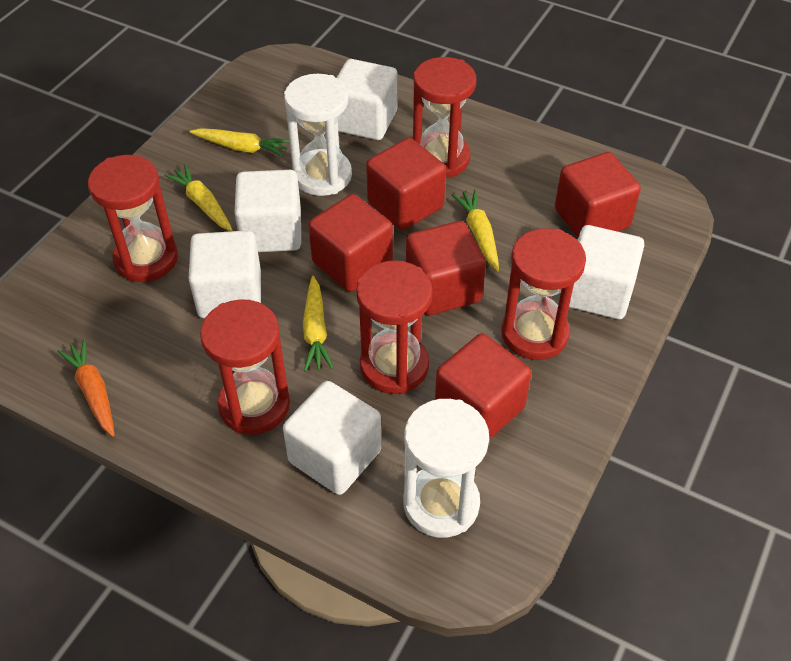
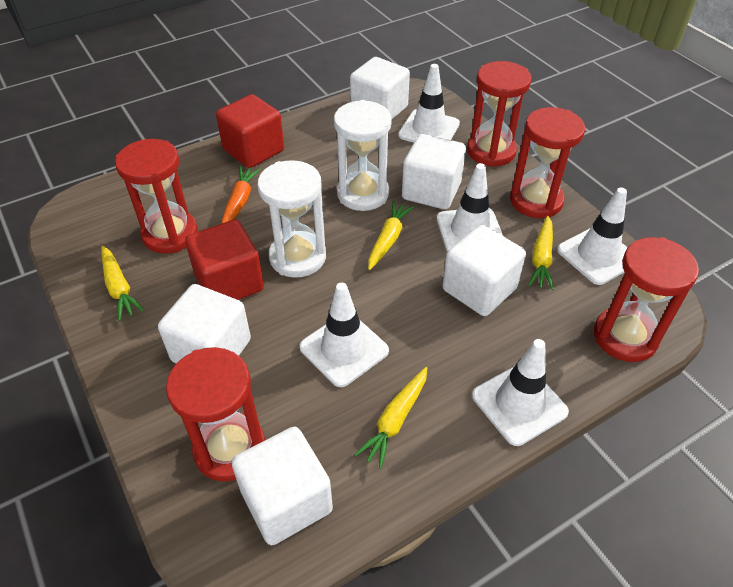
red cube: 5 -> 2
white traffic cone: 0 -> 5

